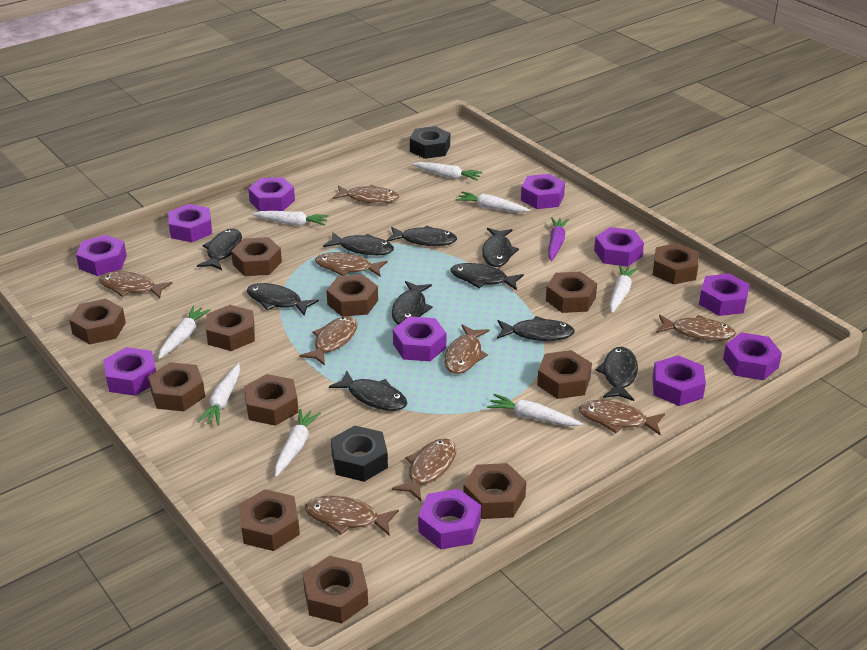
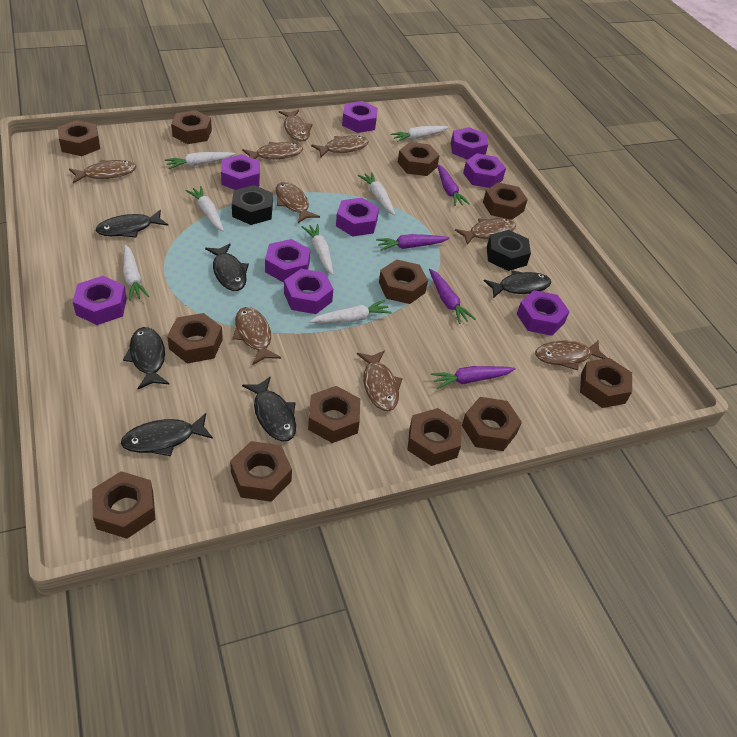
black fish: 10 -> 6
purple carrot: 1 -> 4
purple nut: 11 -> 9
white carrot: 8 -> 7

